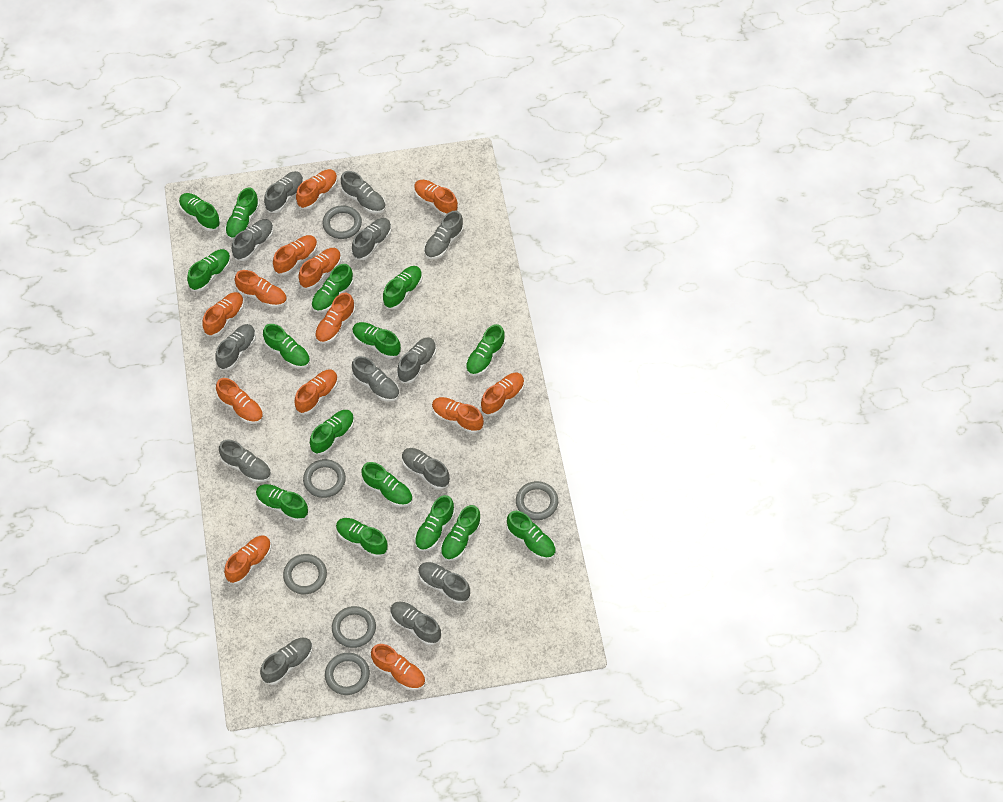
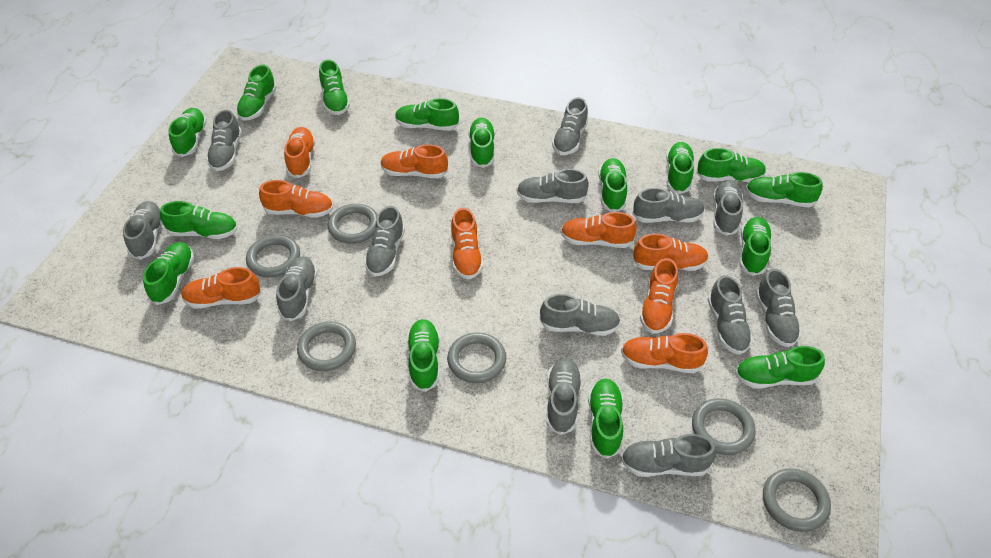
orange shoe: 13 -> 9

